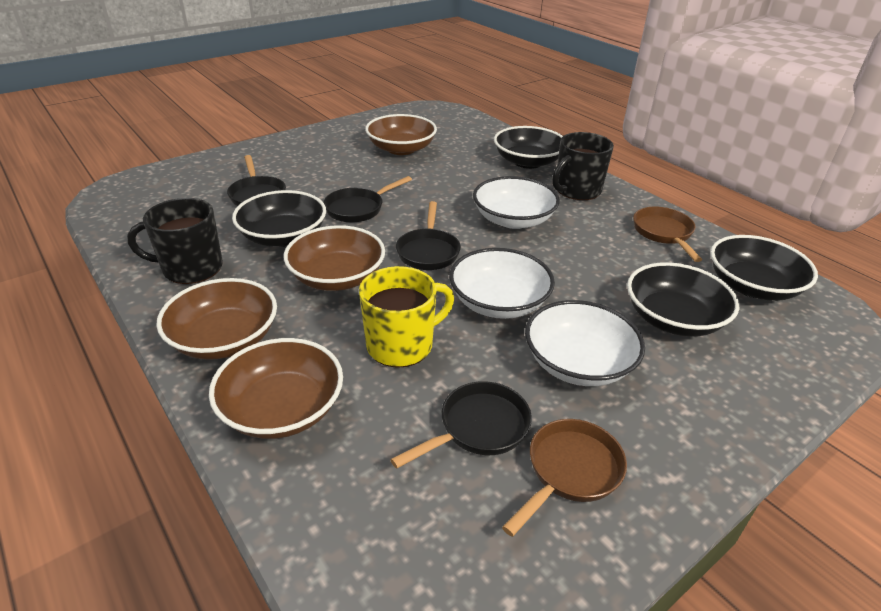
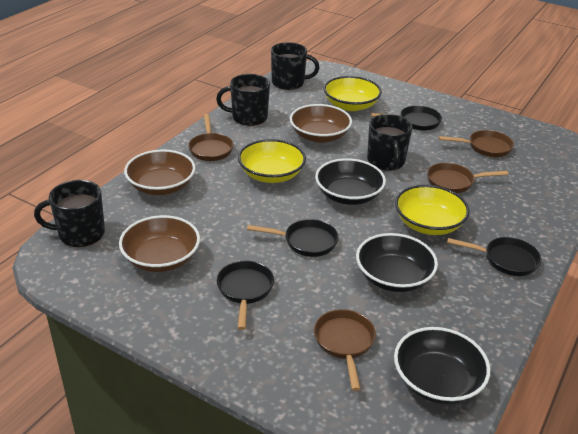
black bowl: 4 -> 3
black mug: 2 -> 4
brown bowl: 4 -> 3
brown pan: 2 -> 4
white bowl: 3 -> 0
yellow bowl: 0 -> 3
yellow mug: 1 -> 0

